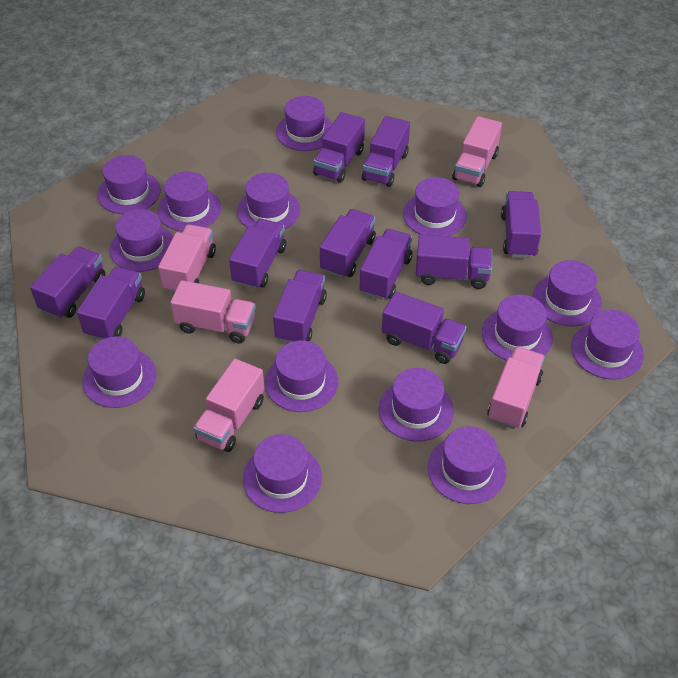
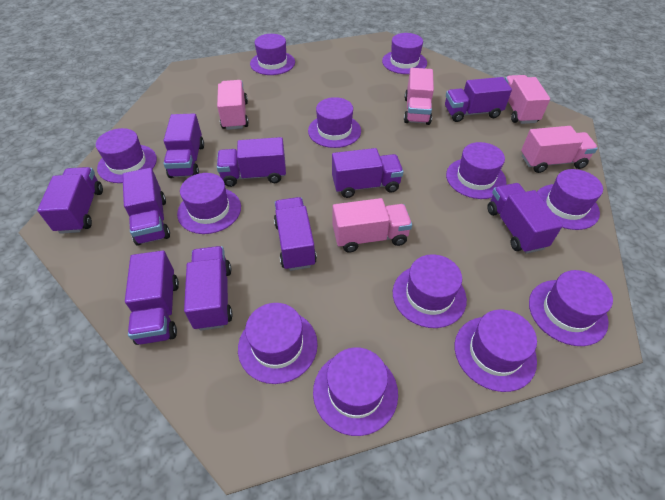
purple hat: 14 -> 12
purple truck: 11 -> 10

